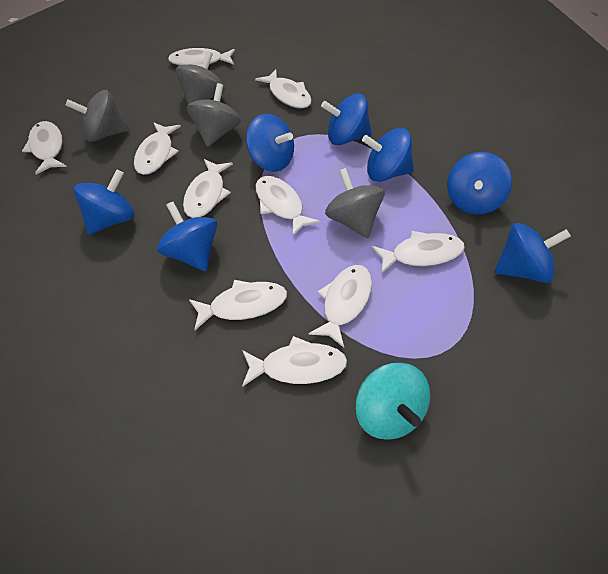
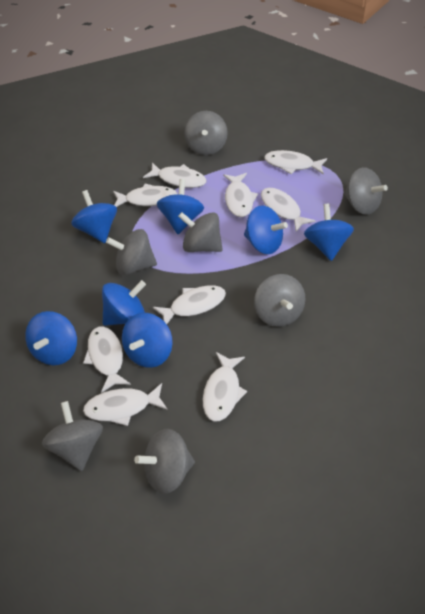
grey spinning top: 4 -> 7
turquoise spinning top: 1 -> 0
white fish: 10 -> 9

